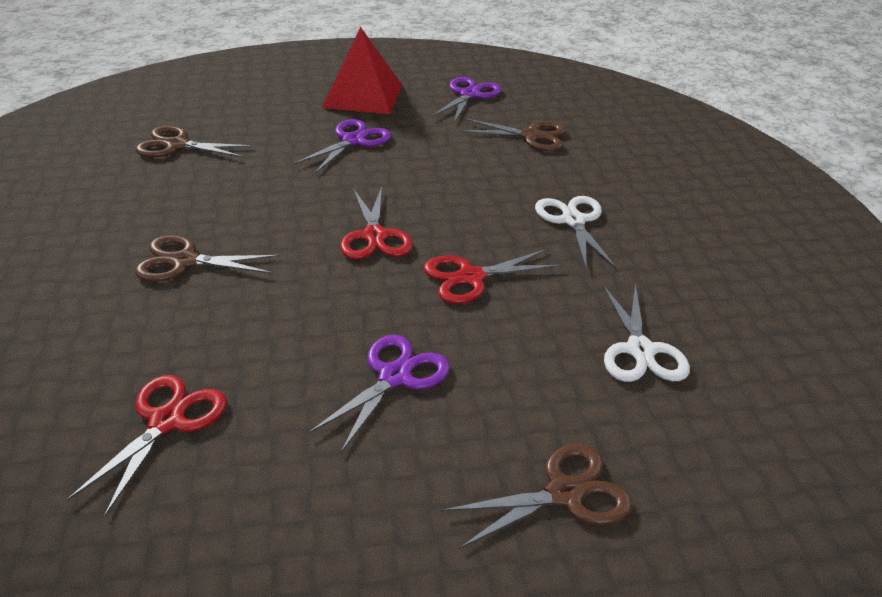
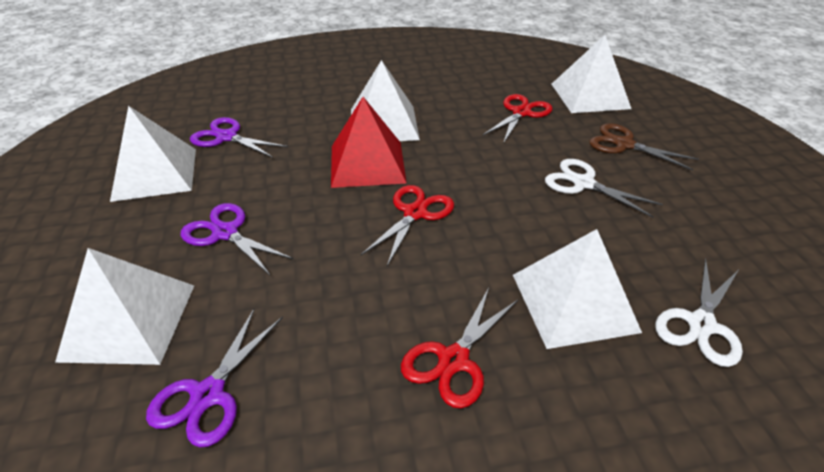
brown scissors: 4 -> 1
white pyramid: 0 -> 5

